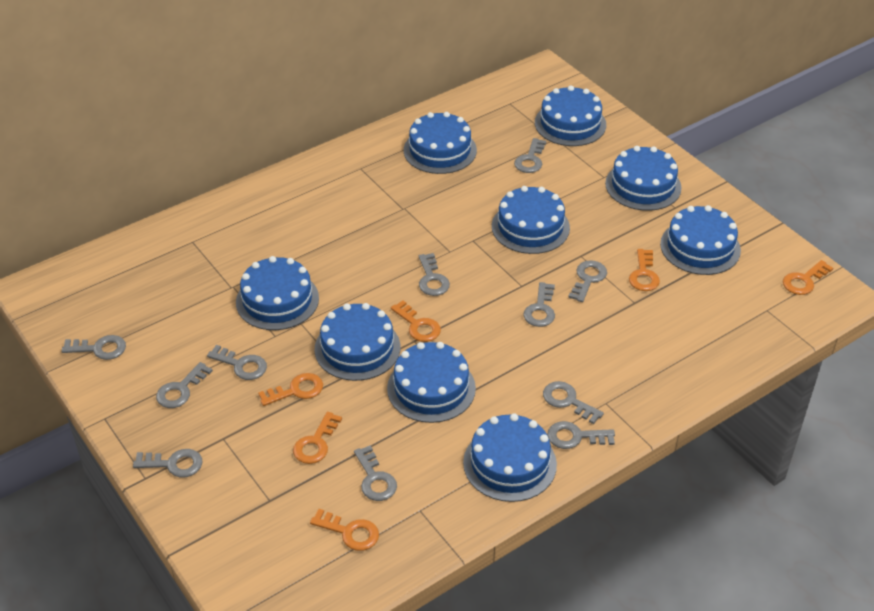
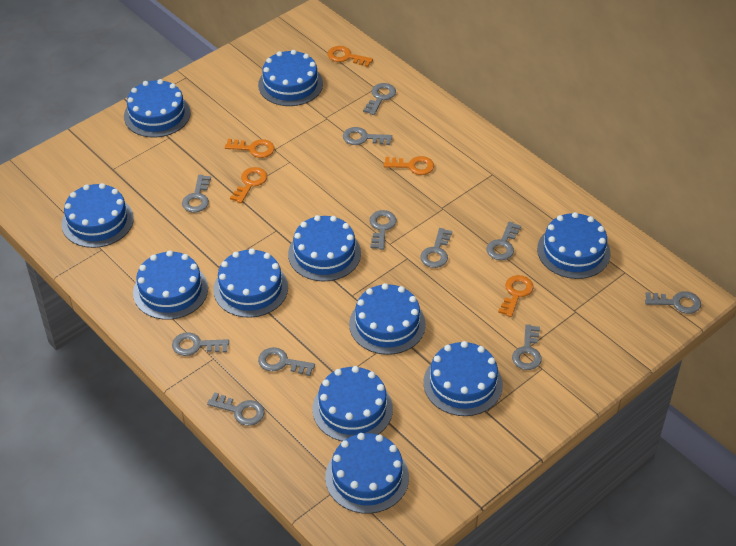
blue cake: 9 -> 11
orange key: 6 -> 5

